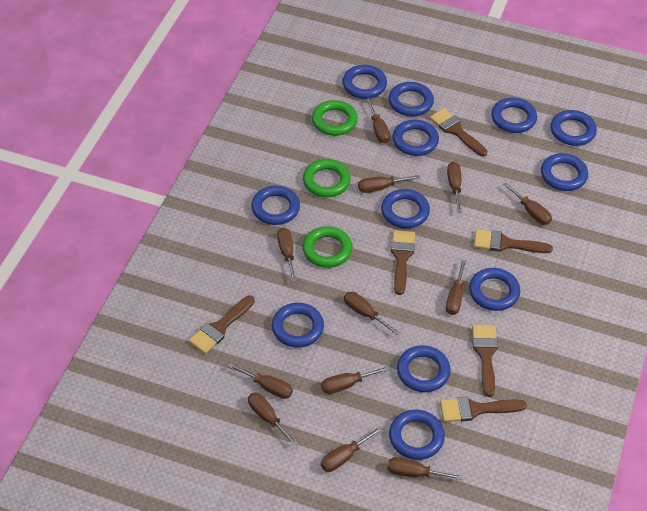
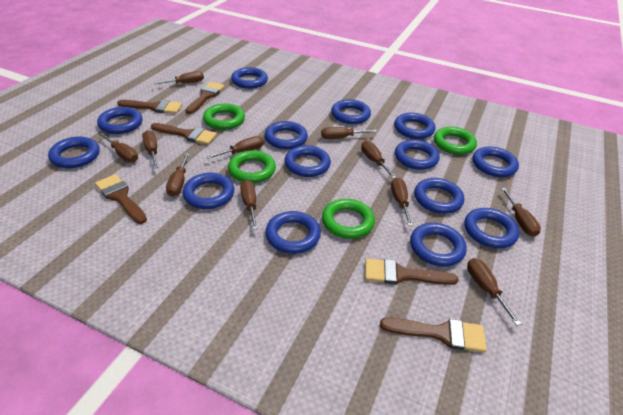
blue ring: 12 -> 14
brown screwdriver: 12 -> 11
green ring: 3 -> 4

